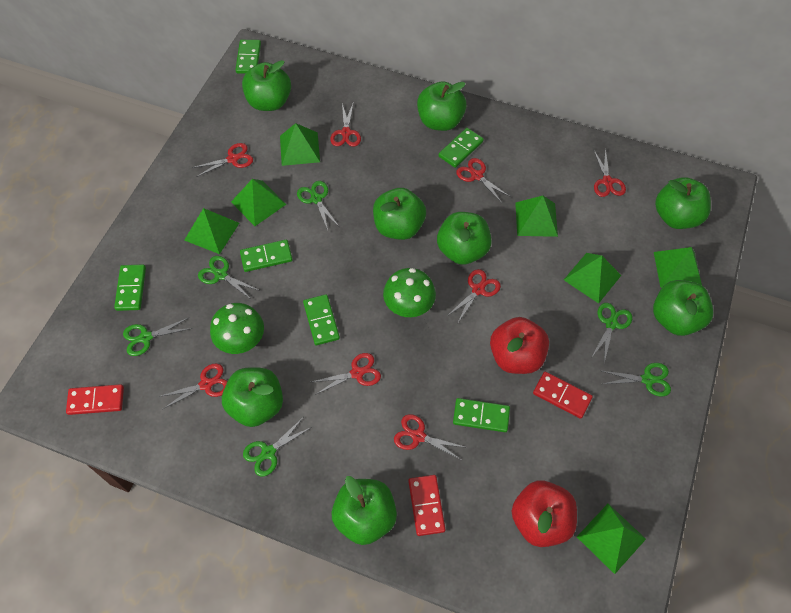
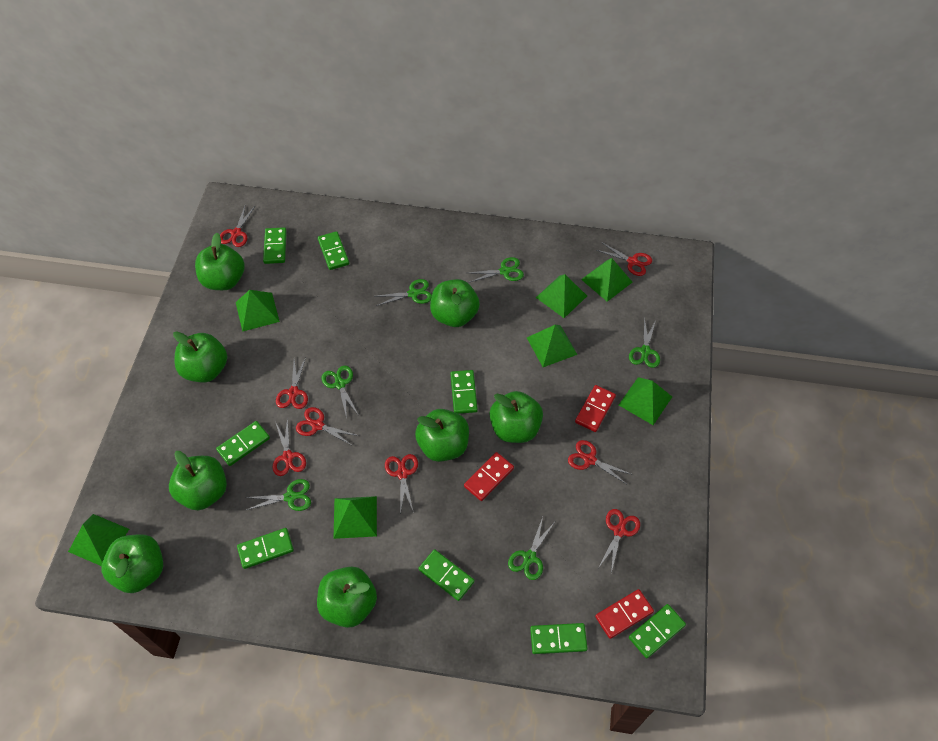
green domino: 6 -> 8
green mushroom: 2 -> 0
red apple: 2 -> 0

